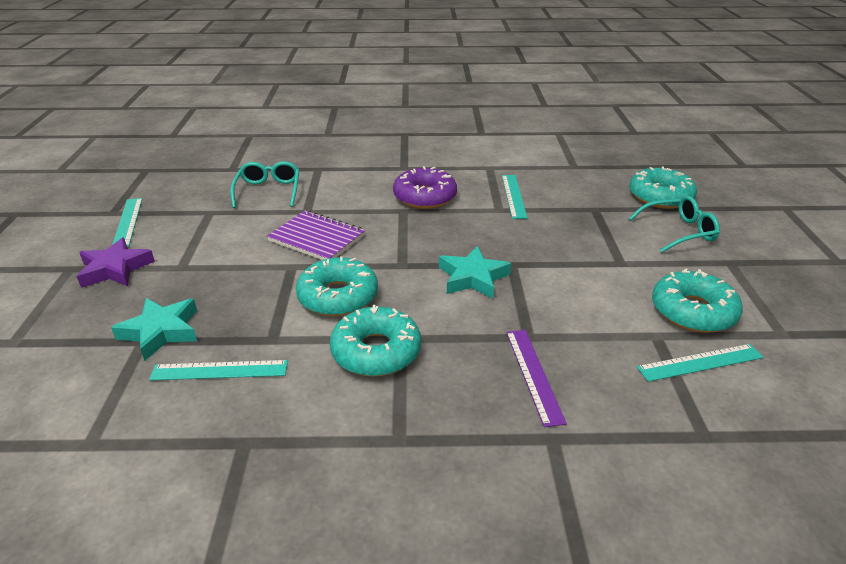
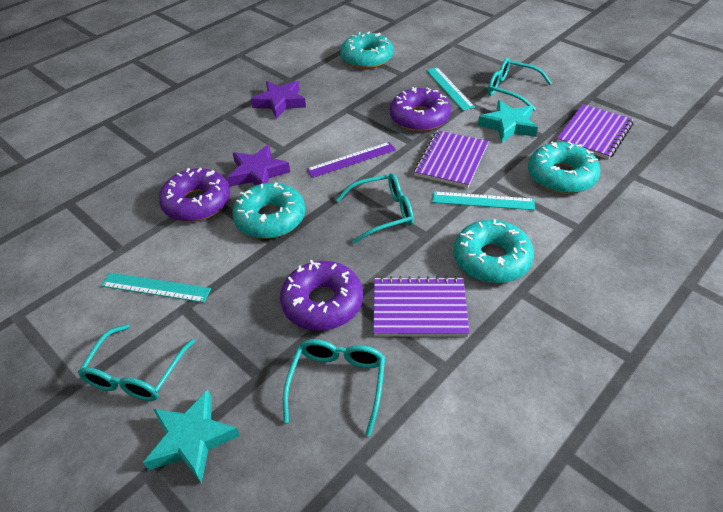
purple donut: 1 -> 3
purple notebook: 1 -> 3
purple star: 1 -> 2
turquoise glasses: 2 -> 4
turquoise ruler: 4 -> 3

